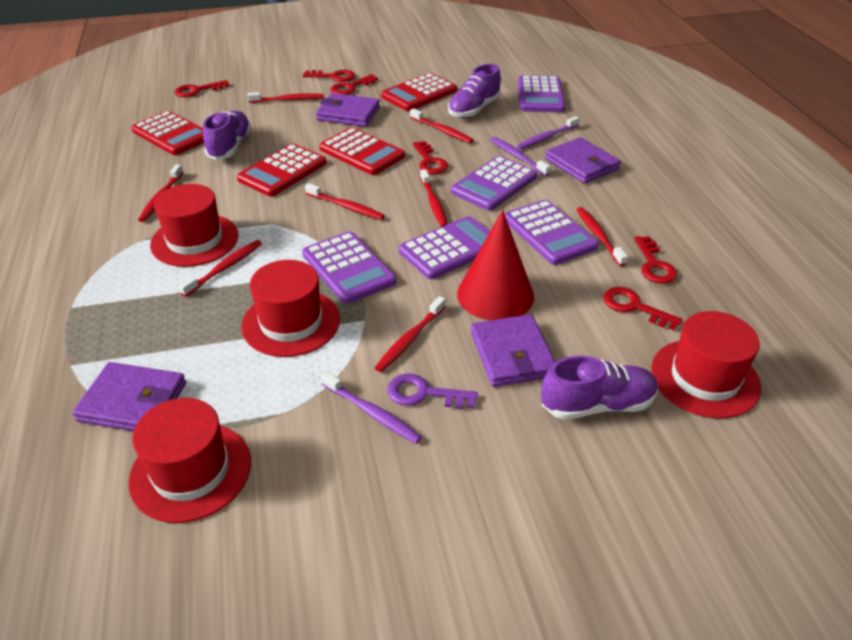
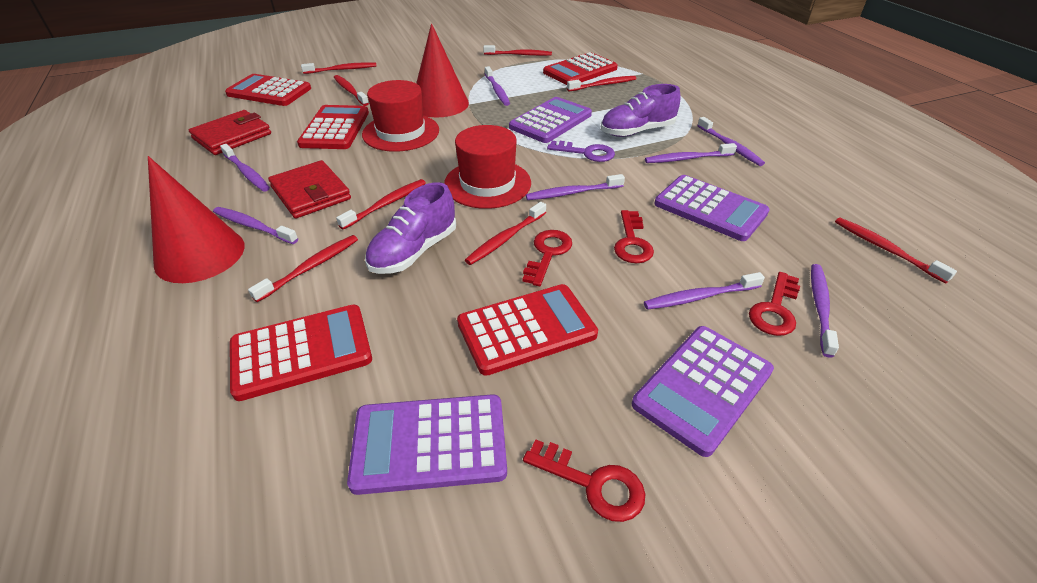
purple calculator: 5 -> 4
purple shoe: 3 -> 2
purple toothbrush: 3 -> 8
purple wallet: 4 -> 0
red calculator: 4 -> 5
red cone: 1 -> 2
red hat: 4 -> 2
red key: 6 -> 4
red wallet: 0 -> 2

